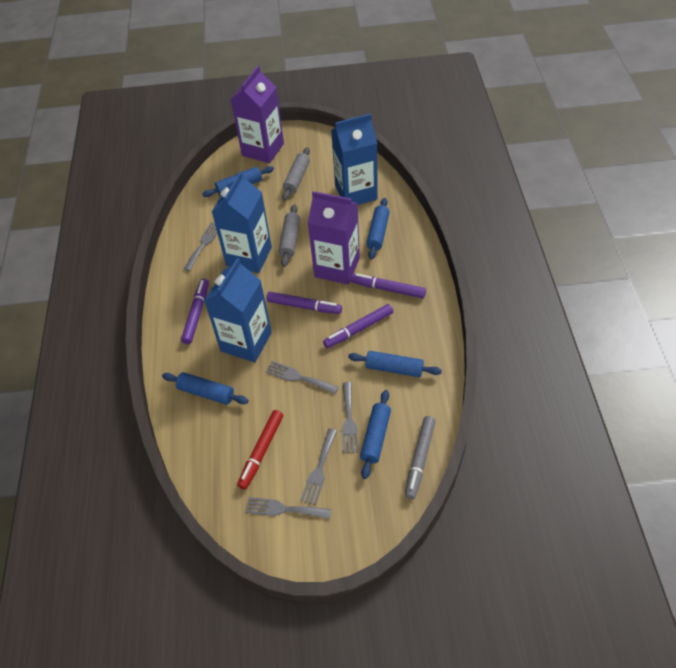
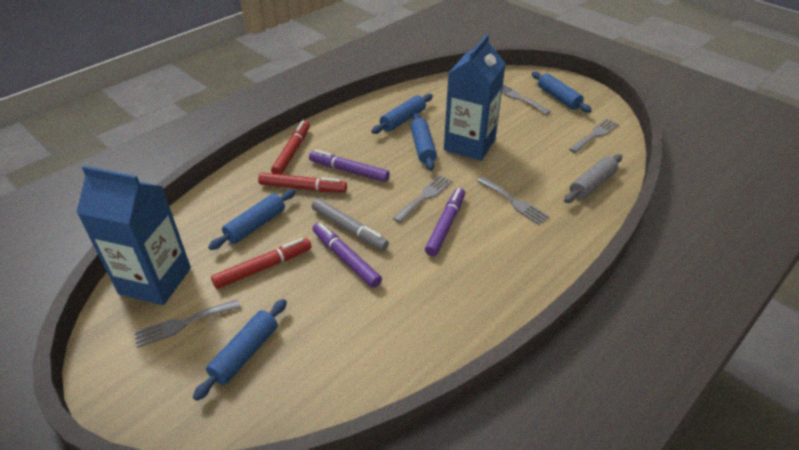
blue carton: 3 -> 2
grey rolling pin: 2 -> 1
purple carton: 2 -> 0
purple marker: 4 -> 3
red marker: 1 -> 3

